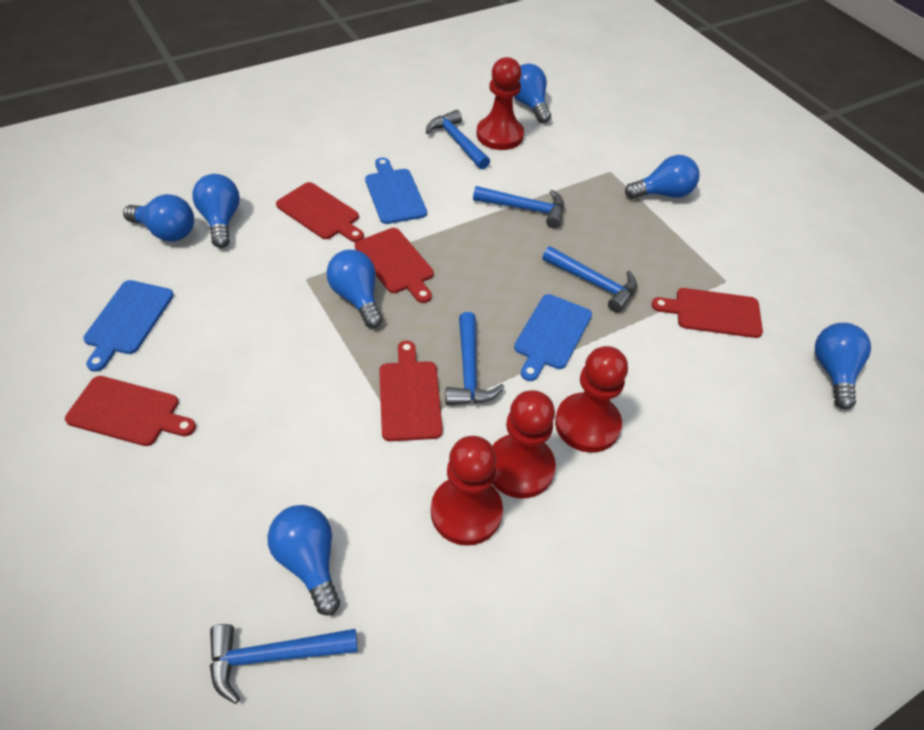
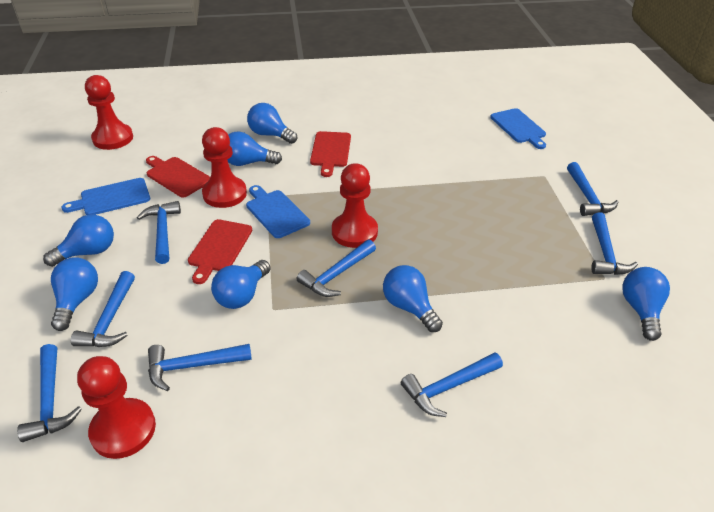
blue hammer: 5 -> 8
red cutting board: 5 -> 3

